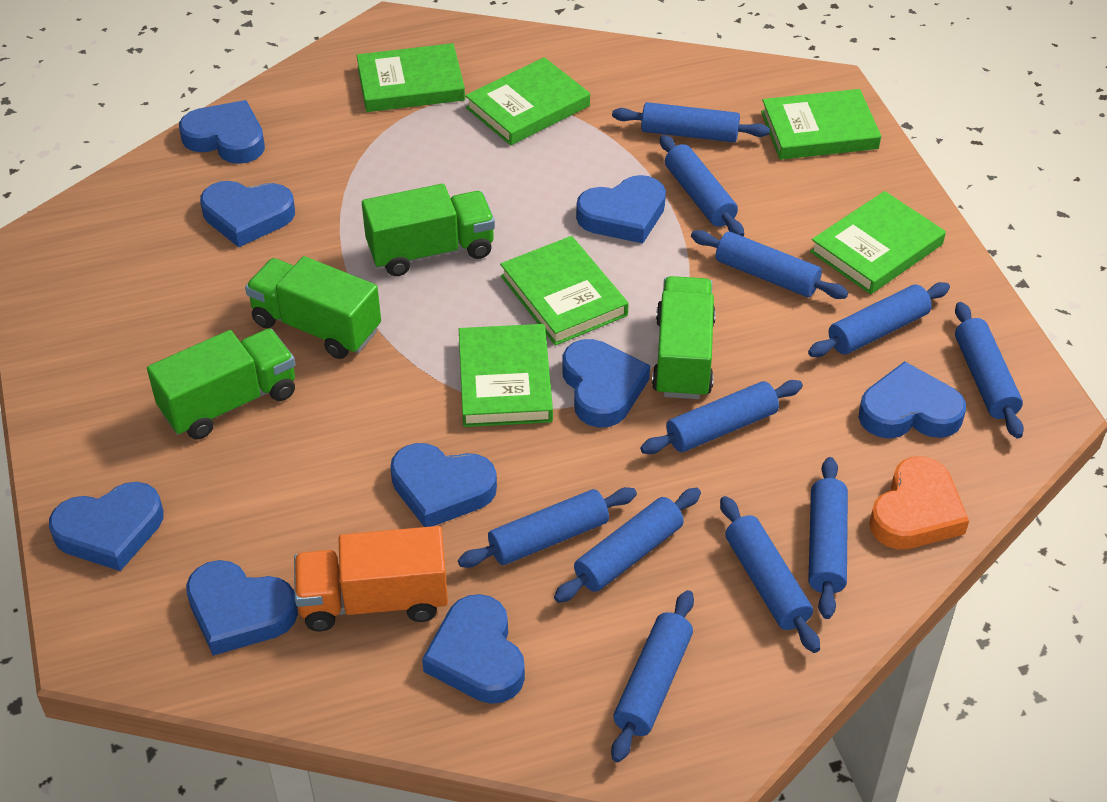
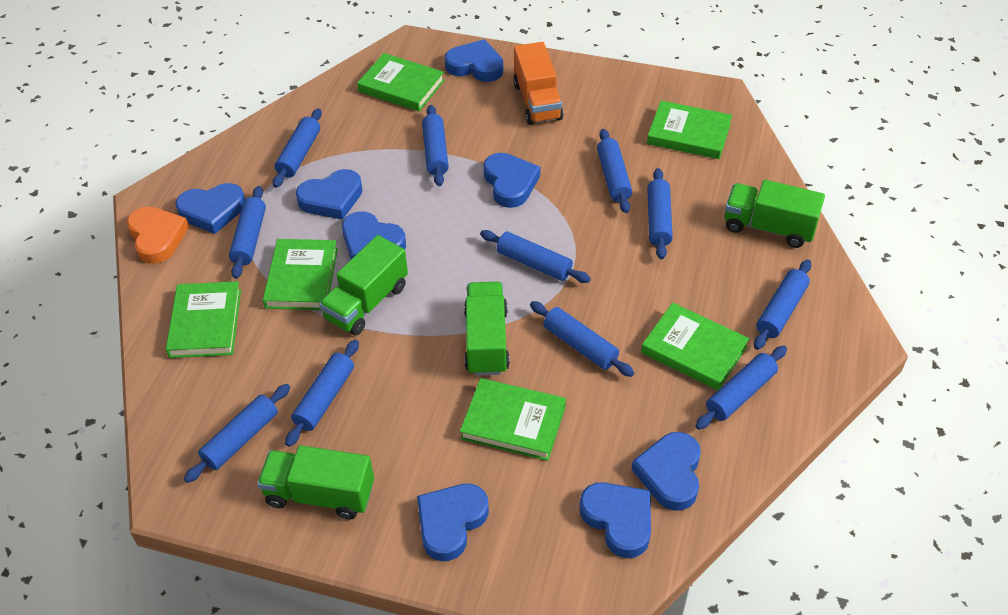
blue heart: 9 -> 8

